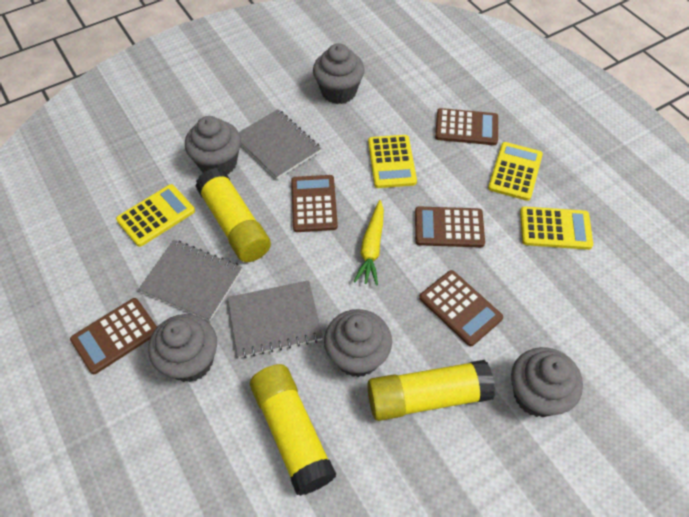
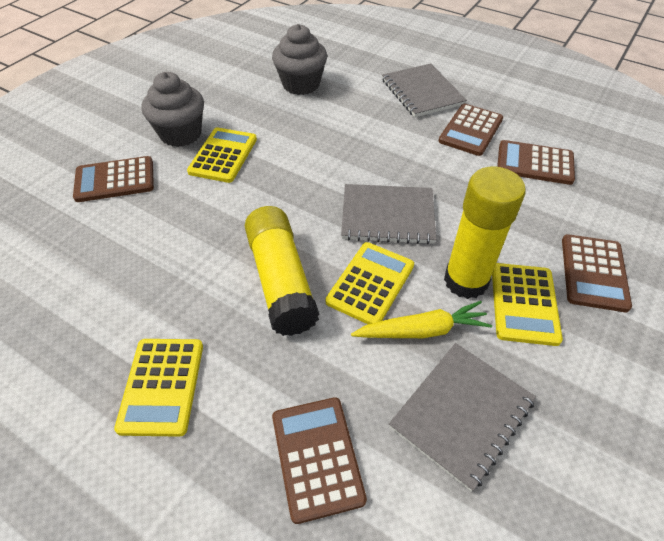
grey cupcake: 5 -> 2
yellow glue stick: 3 -> 2

